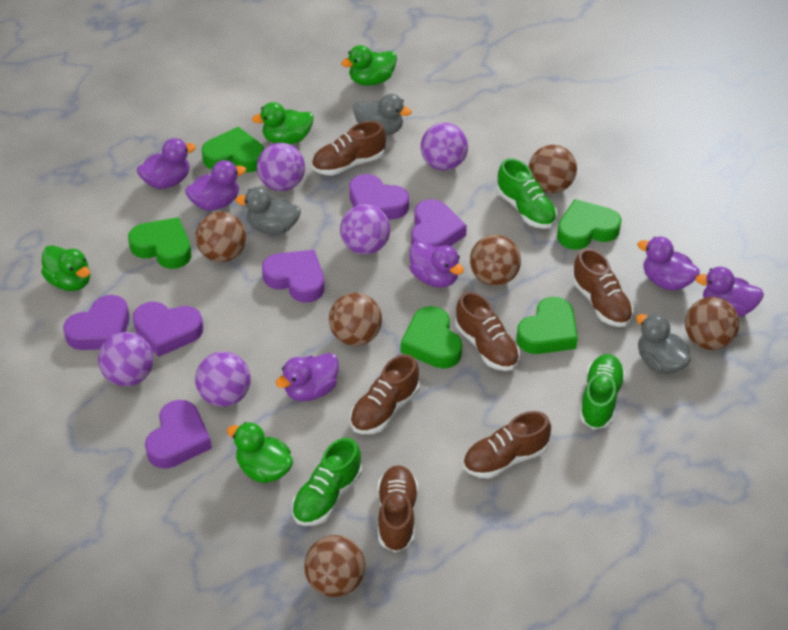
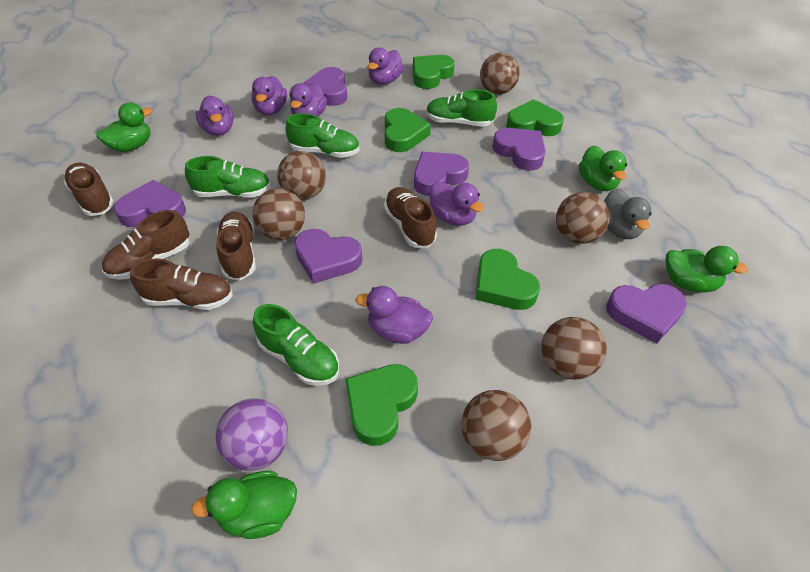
brown shoe: 6 -> 5
green shoe: 3 -> 4
grey duck: 3 -> 1
purple ball: 5 -> 1

